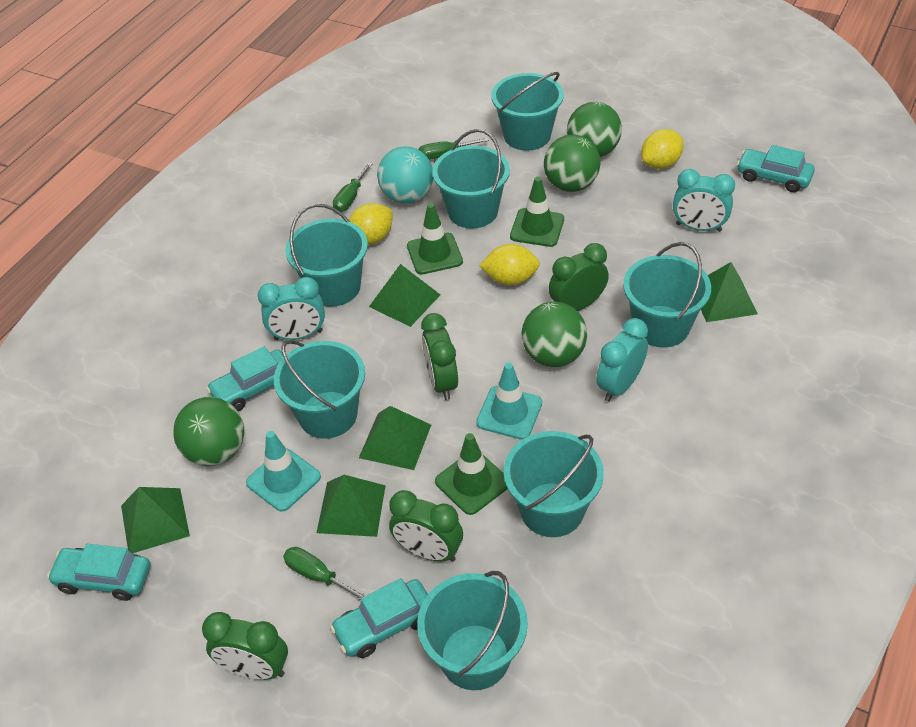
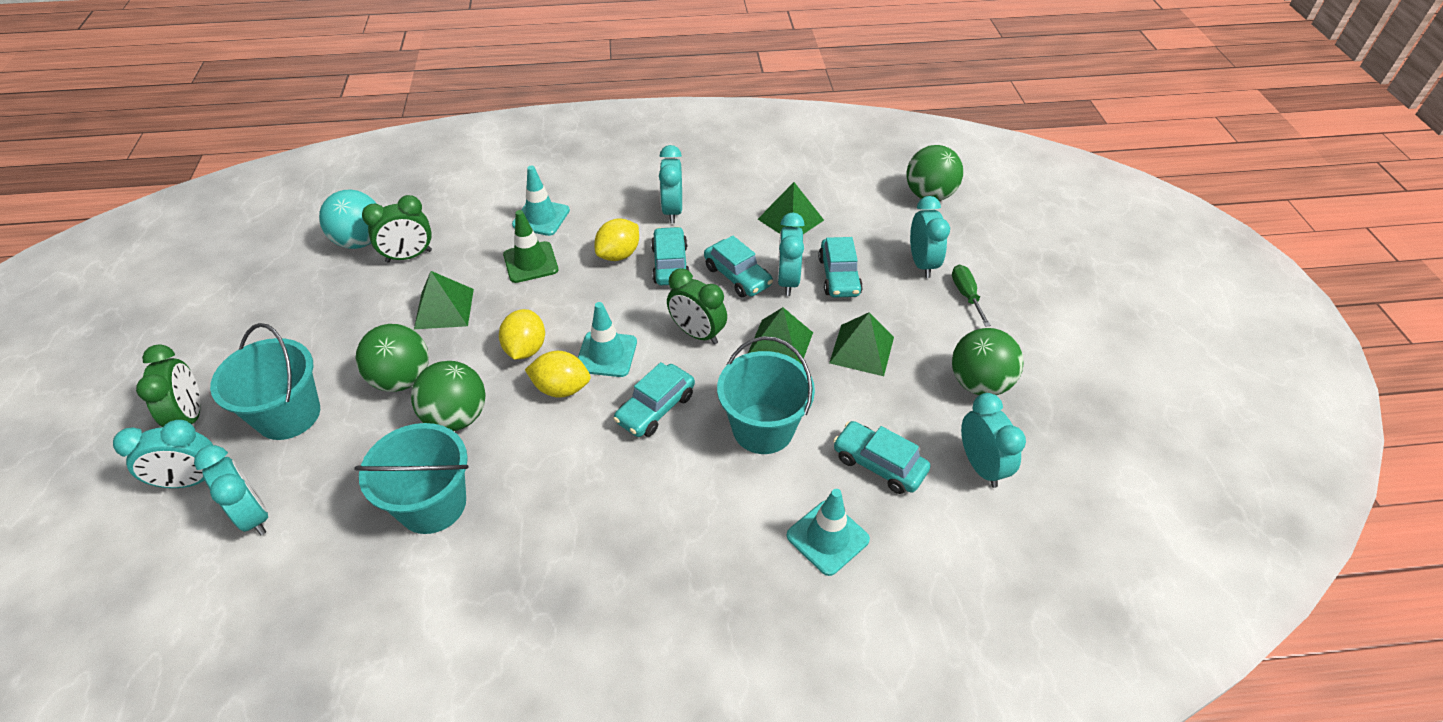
green clock: 4 -> 3
green pyramid: 5 -> 4
green screwdriver: 3 -> 1
green traffic cone: 3 -> 1
turquoise bucket: 7 -> 3
turquoise car: 4 -> 5
turquoise clock: 3 -> 6
turquoise traffic cone: 2 -> 3

